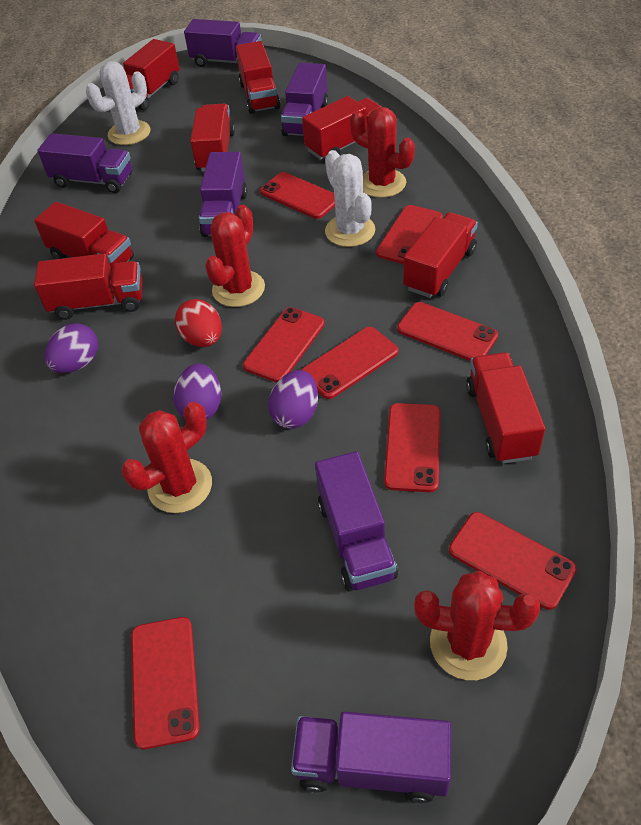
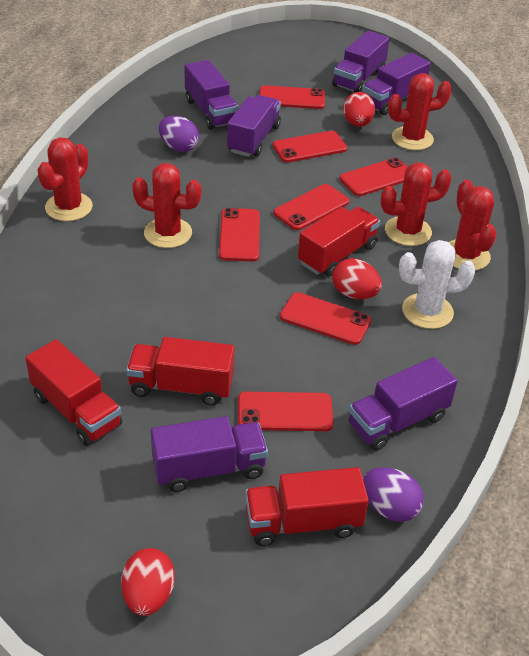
purple egg: 3 -> 2
red cactus: 4 -> 5
red egg: 1 -> 3
red phone: 8 -> 7
red truck: 8 -> 4
white cactus: 2 -> 1

